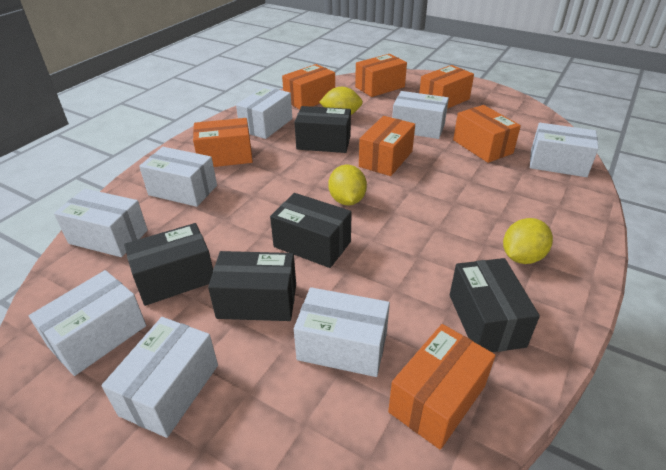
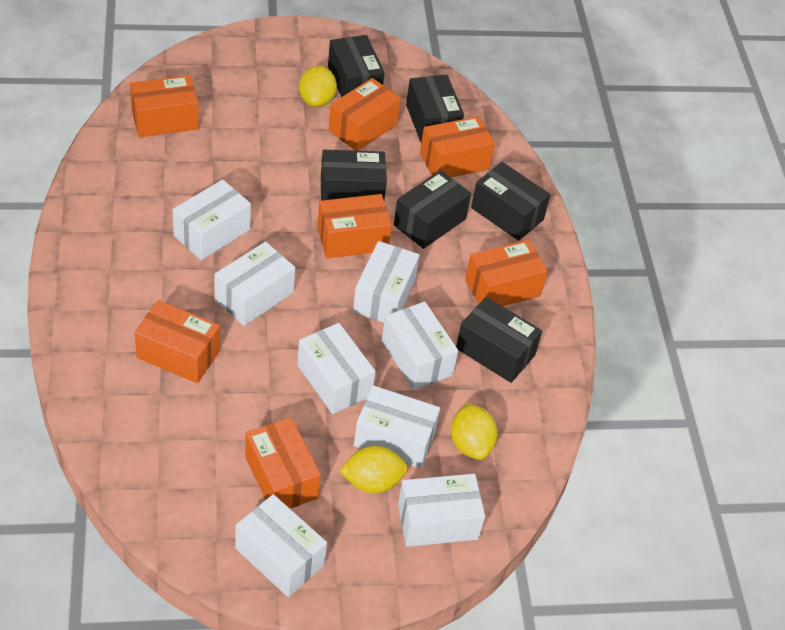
black box: 5 -> 6

